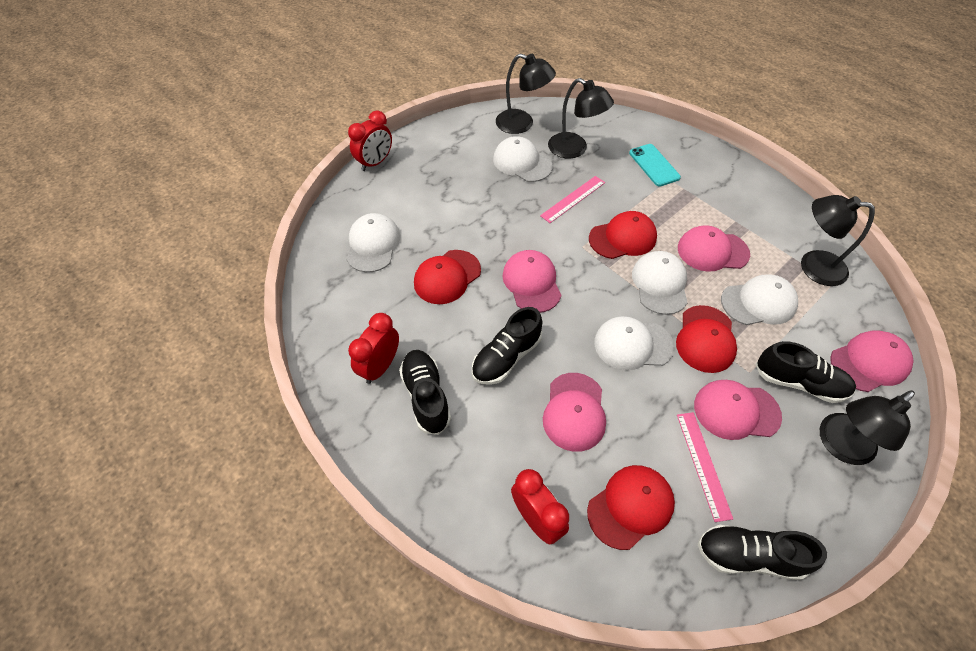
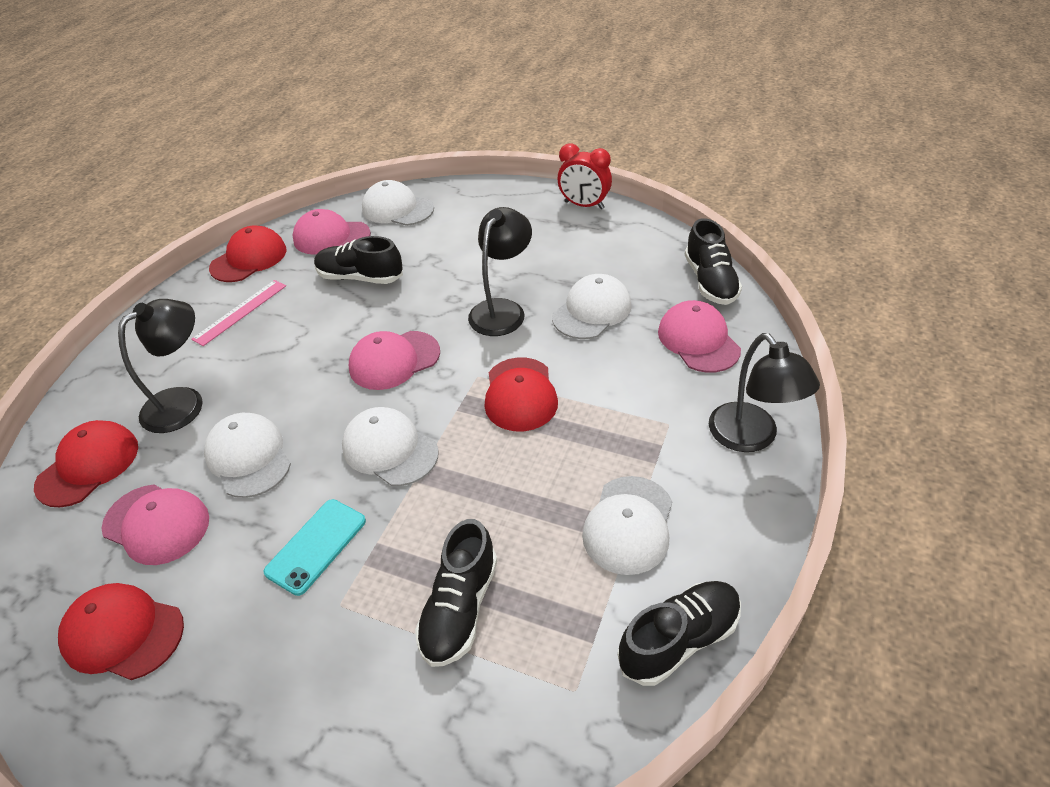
black lamp: 4 -> 3
pink cap: 5 -> 4
pink ruler: 2 -> 1
red clock: 3 -> 1

